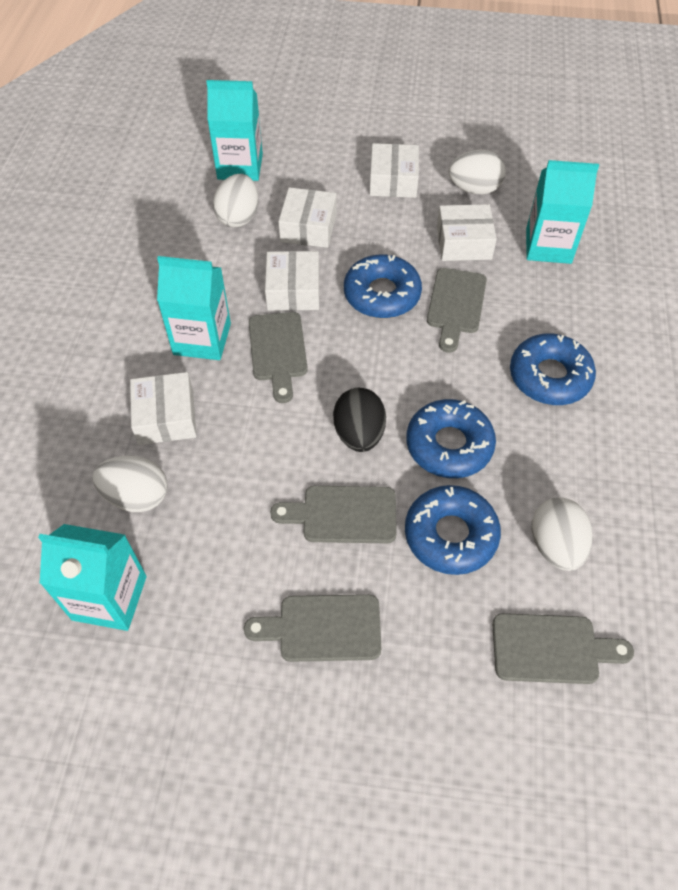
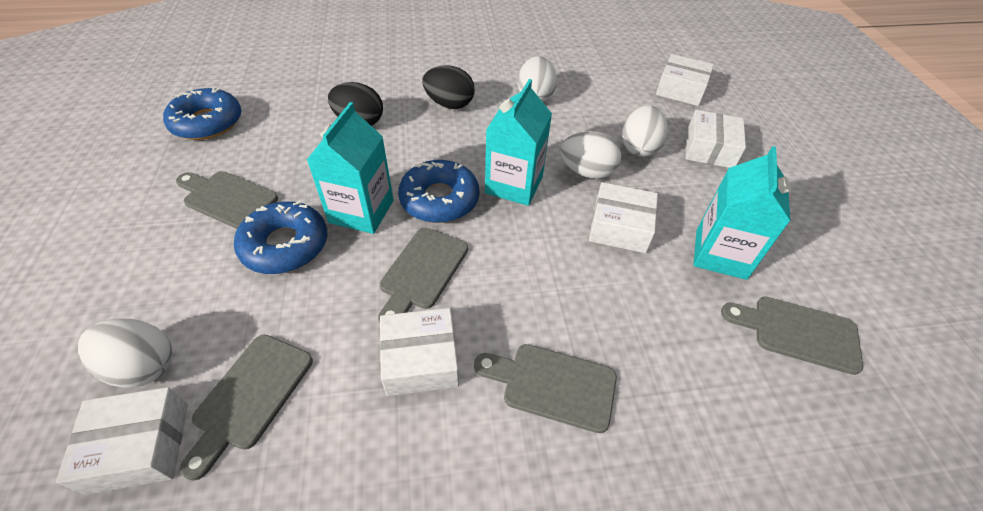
black egg: 1 -> 2
blue donut: 4 -> 3
turquoise carton: 4 -> 3

